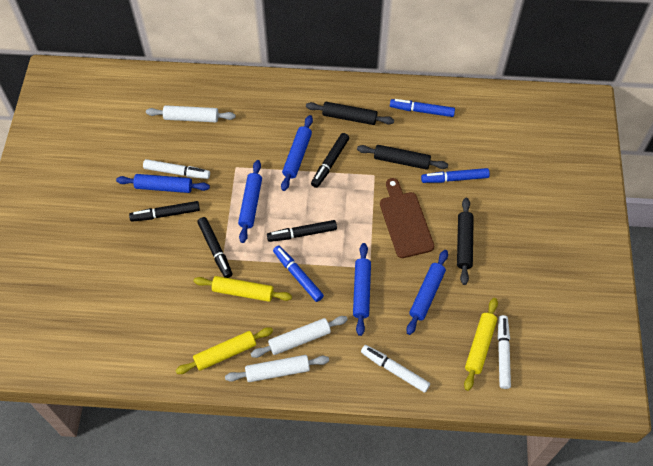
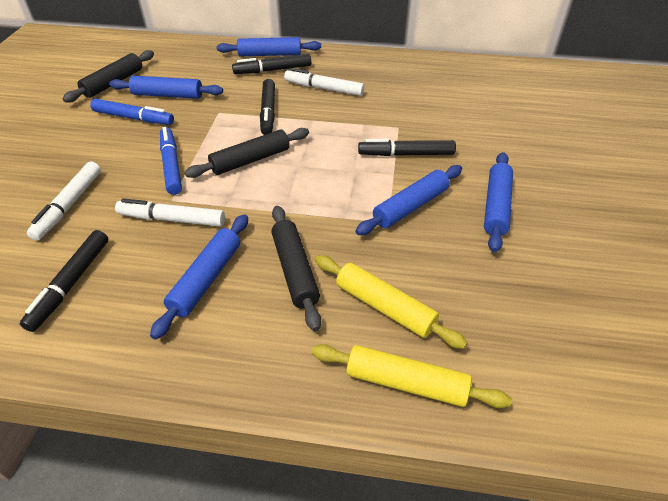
blue marker: 3 -> 2
brown cutting board: 1 -> 0
white rolling pin: 3 -> 0
yellow rolling pin: 3 -> 2

